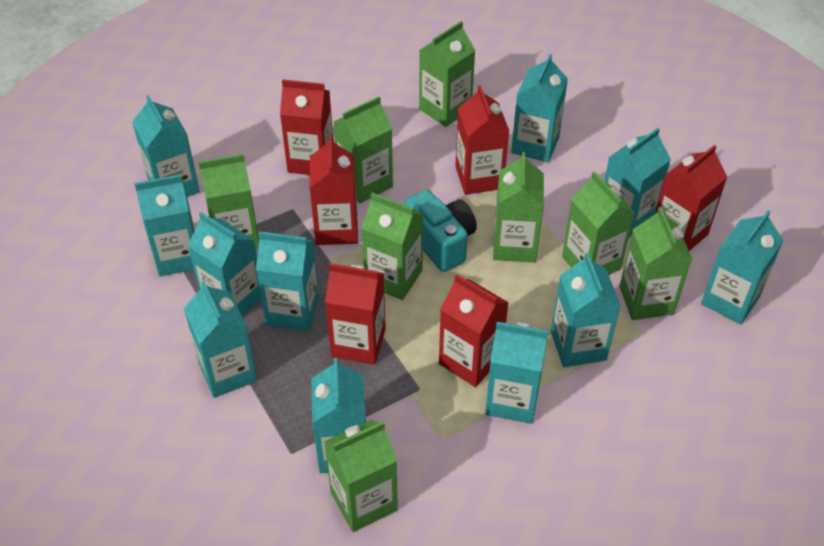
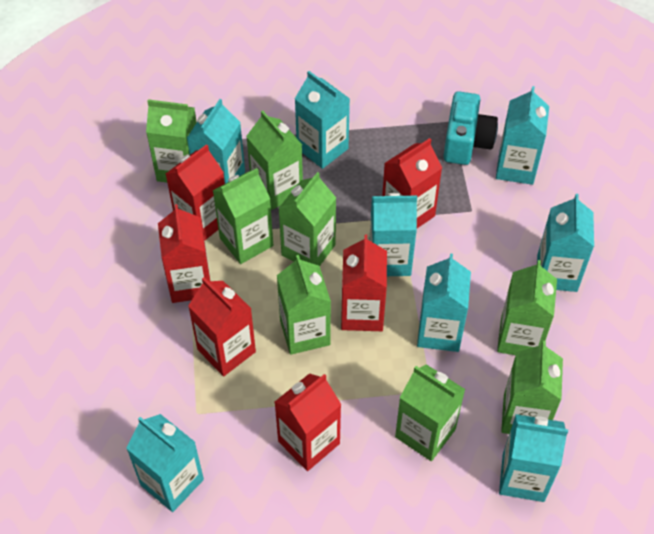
turquoise carton: 11 -> 8

